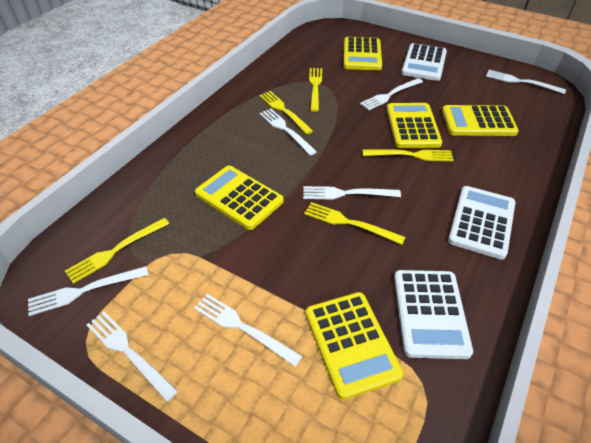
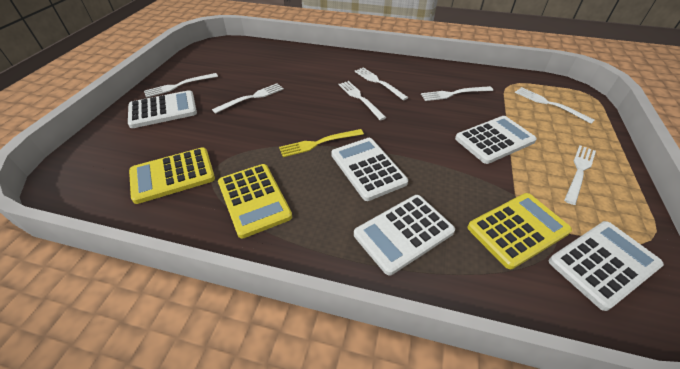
white calculator: 3 -> 5
yellow calculator: 5 -> 3
yellow fork: 5 -> 1

